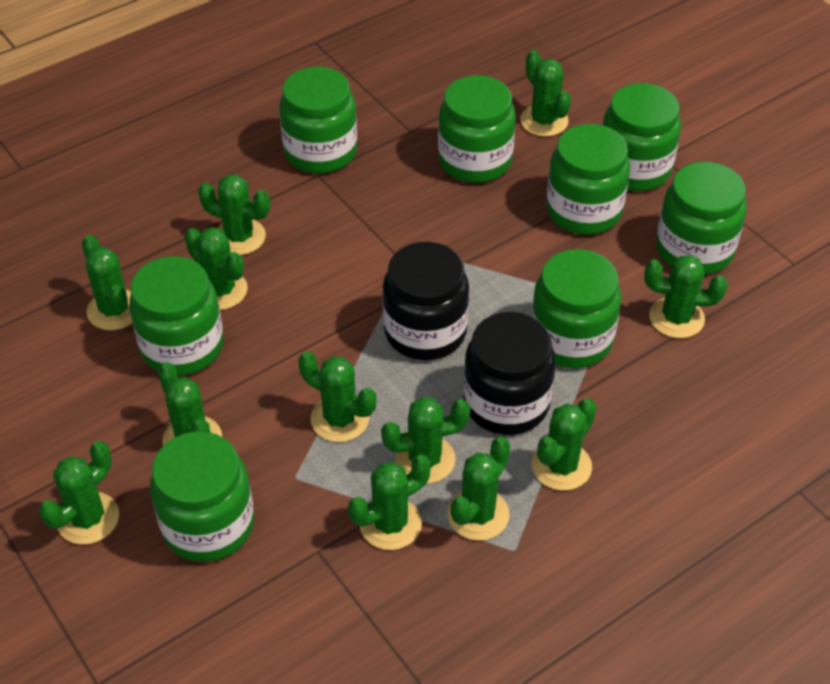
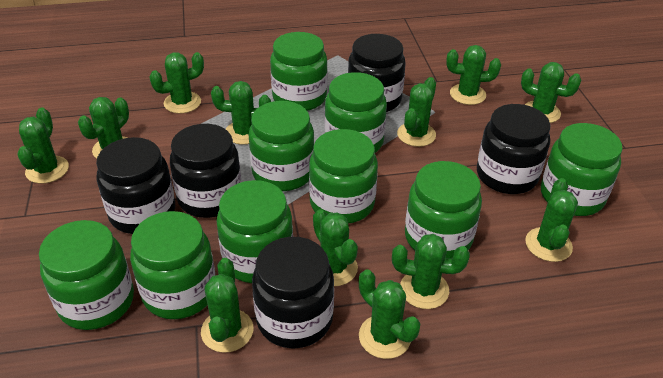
black jar: 2 -> 5
green jar: 8 -> 9

